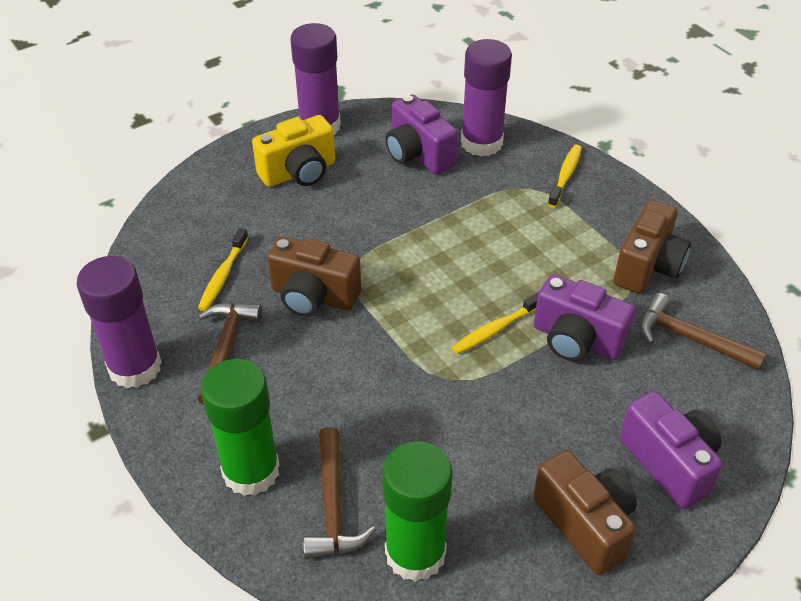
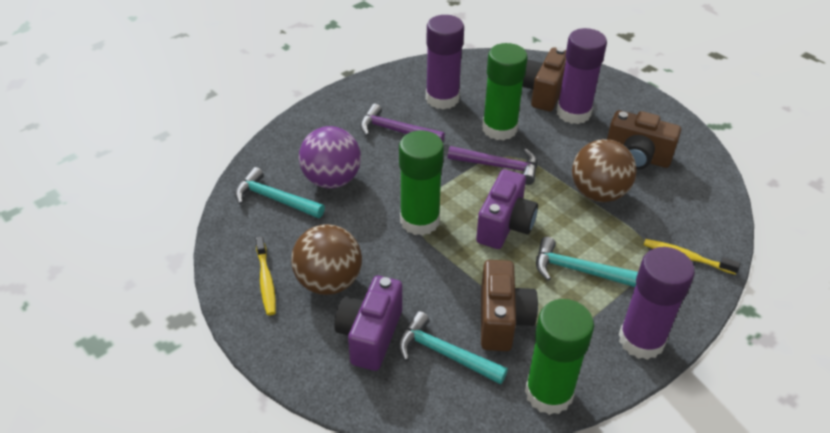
brown ball: 0 -> 2
brown hammer: 3 -> 0
green glue stick: 2 -> 3
purple ball: 0 -> 1
purple camera: 3 -> 2
purple hammer: 0 -> 2
turquoise hammer: 0 -> 3
yellow camera: 1 -> 0
yellow toothbrush: 3 -> 2

